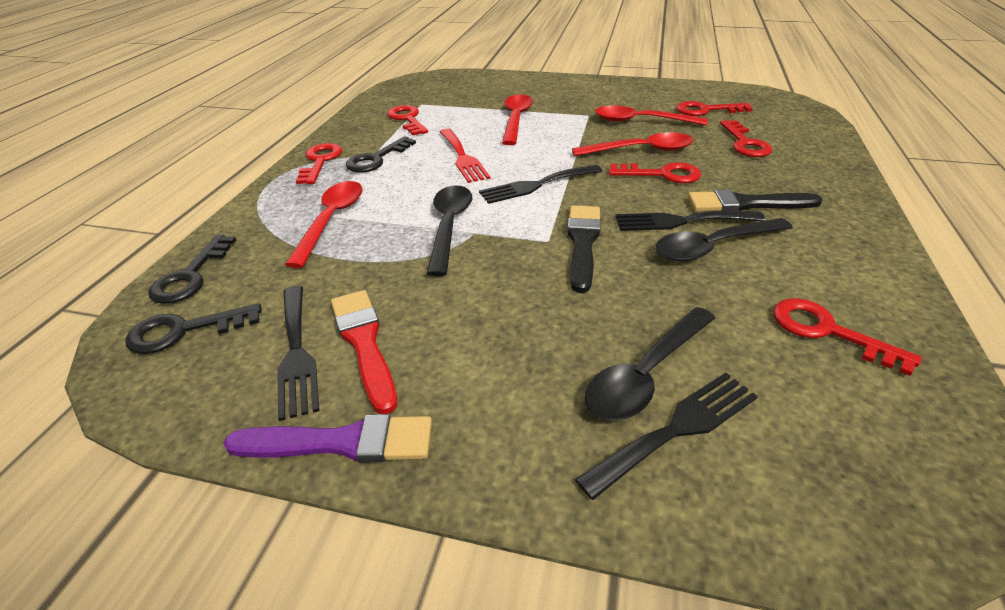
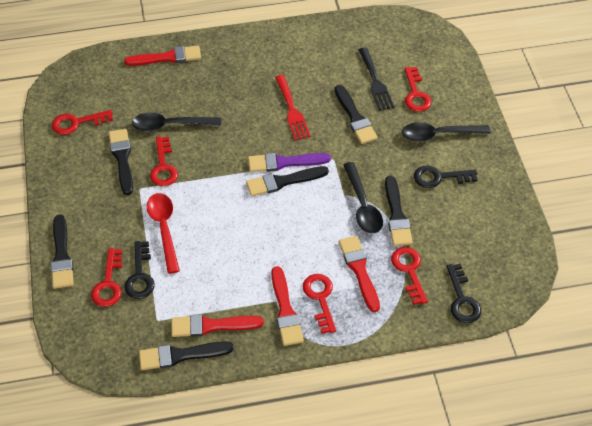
black brush: 2 -> 6
black fork: 4 -> 1
red brush: 1 -> 4
red spoon: 4 -> 1

